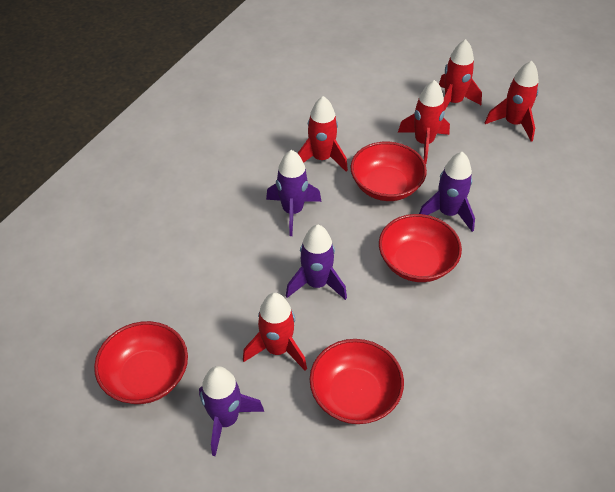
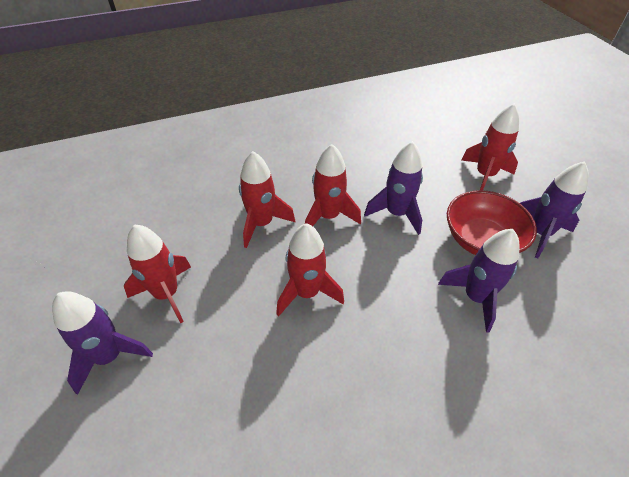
red bowl: 4 -> 1

